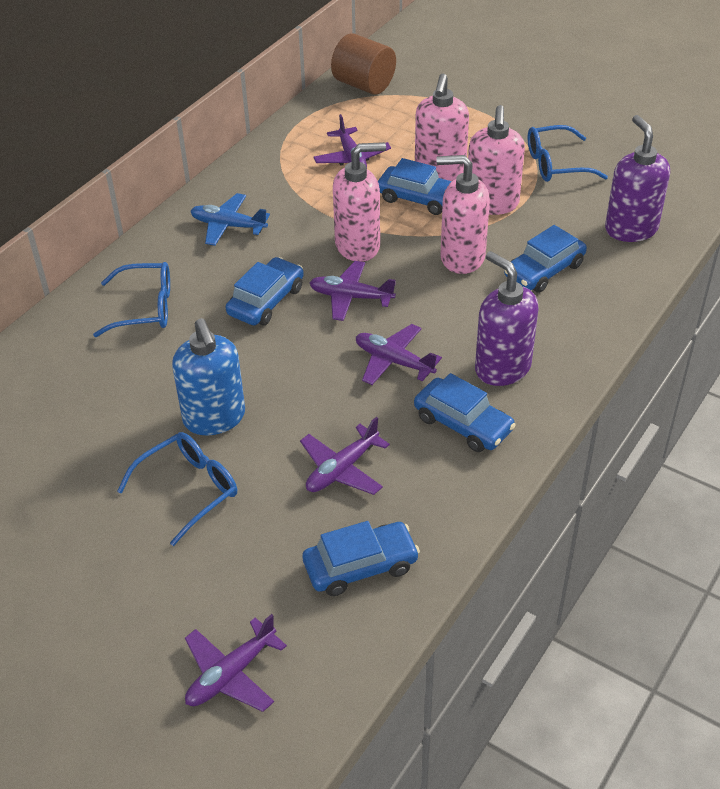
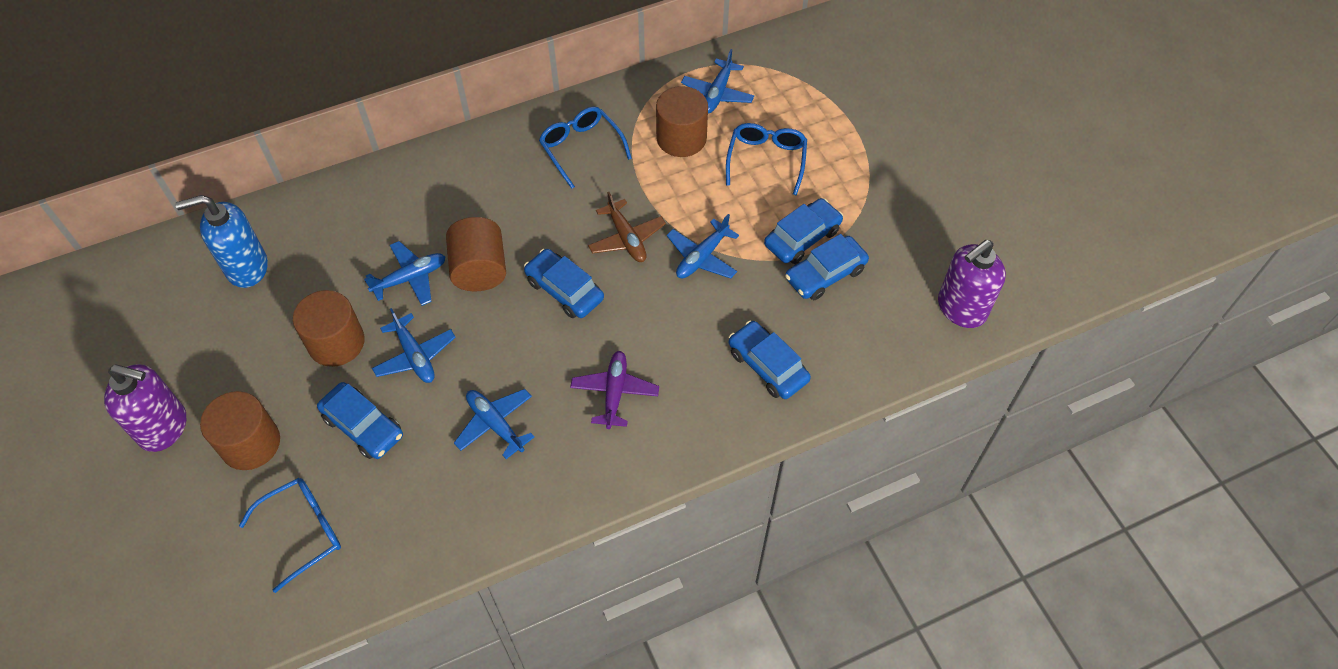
blue plane: 1 -> 5
brown cylinder: 1 -> 4
brown plane: 0 -> 1
pink soap dispenser: 4 -> 0
purple plane: 5 -> 1

